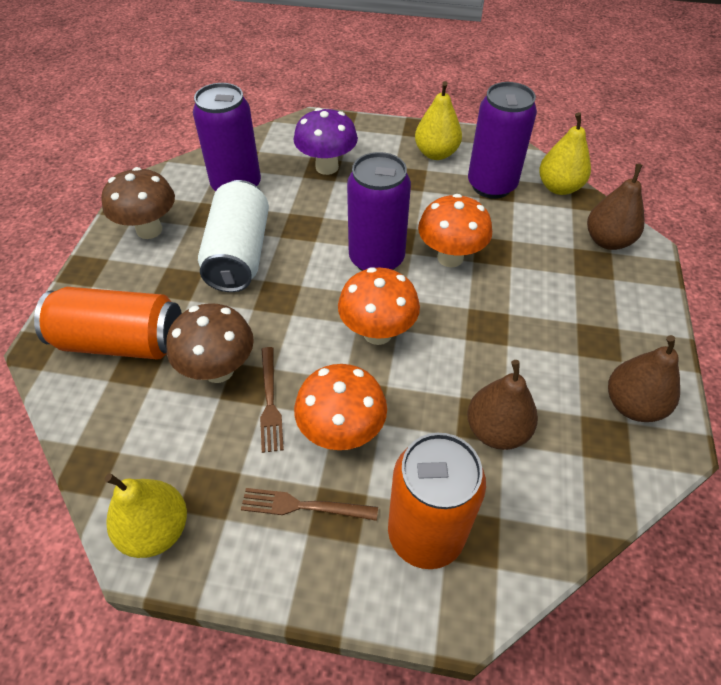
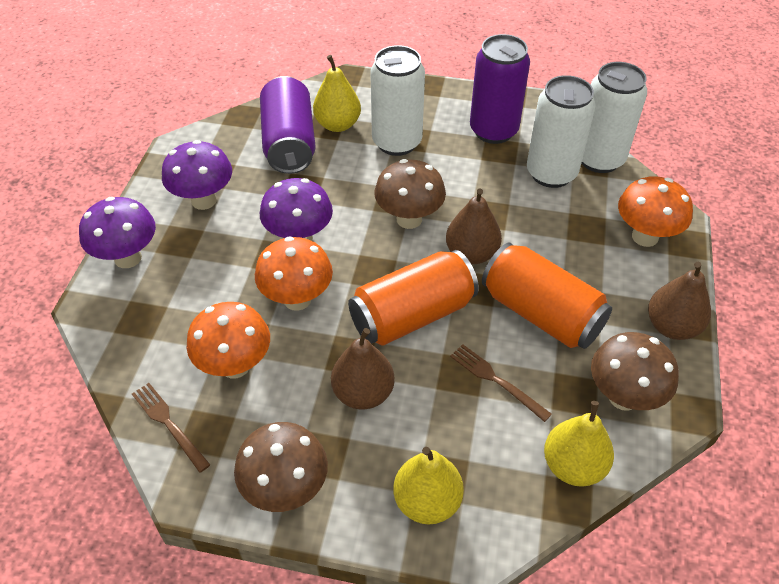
brown mushroom: 2 -> 3
purple can: 3 -> 2
purple mushroom: 1 -> 3
white can: 1 -> 3

